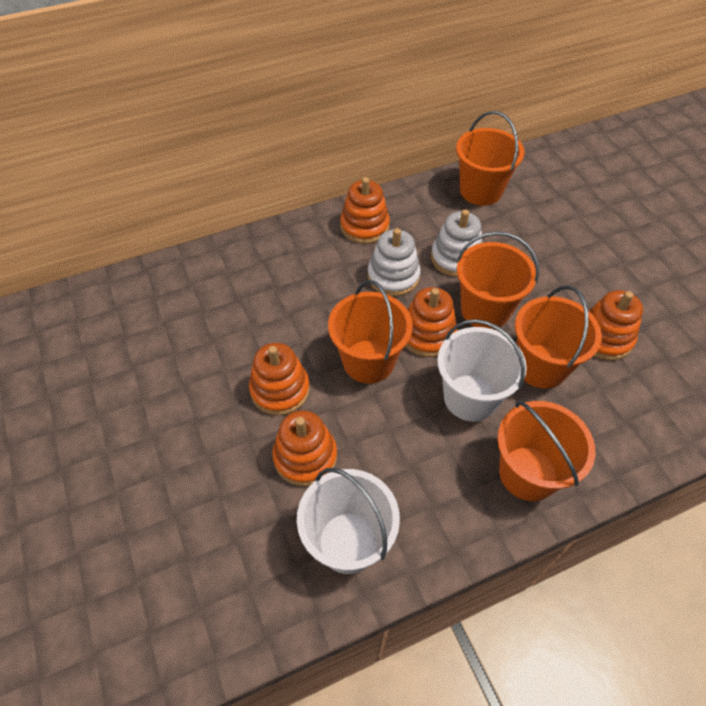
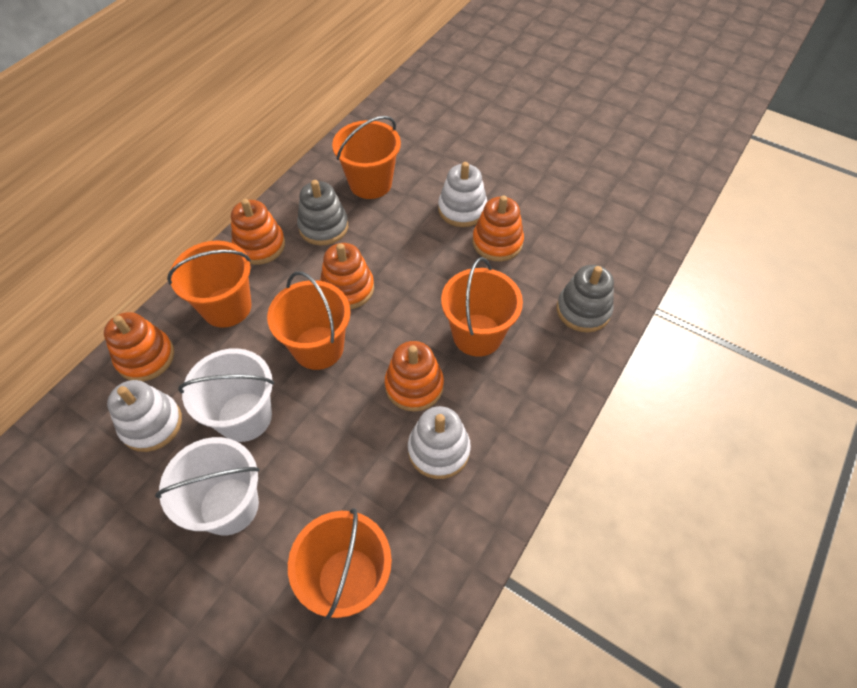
grey stacking toy: 0 -> 2
white stacking toy: 2 -> 3

